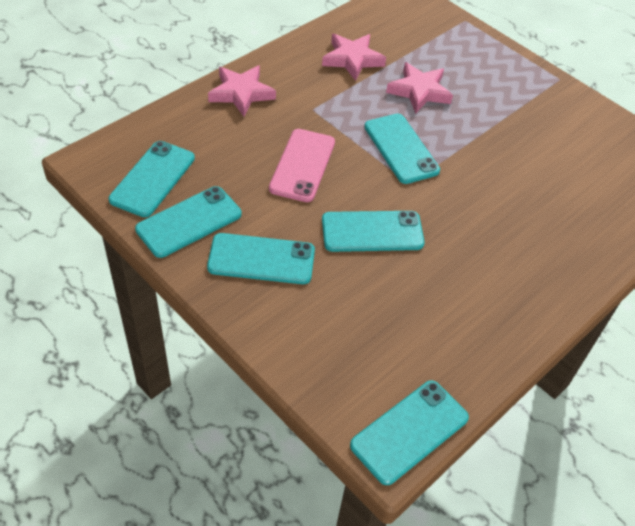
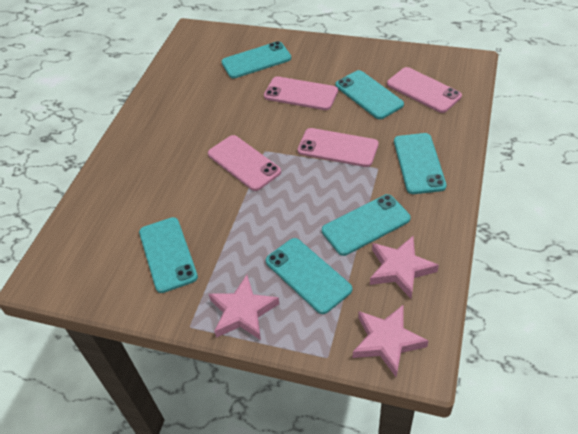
pink phone: 1 -> 4

